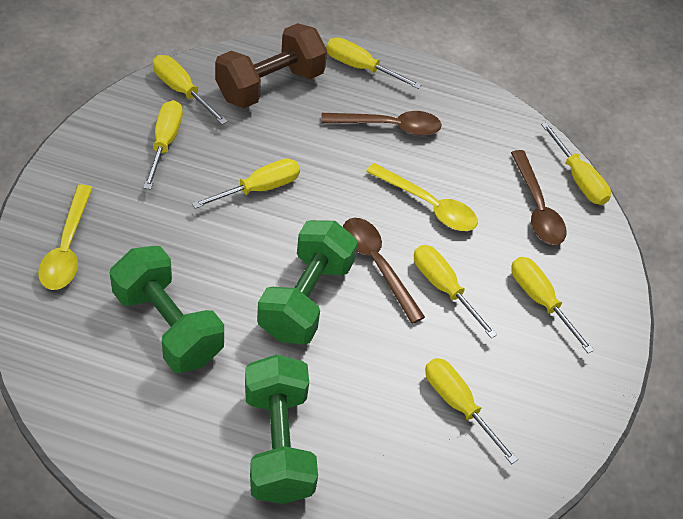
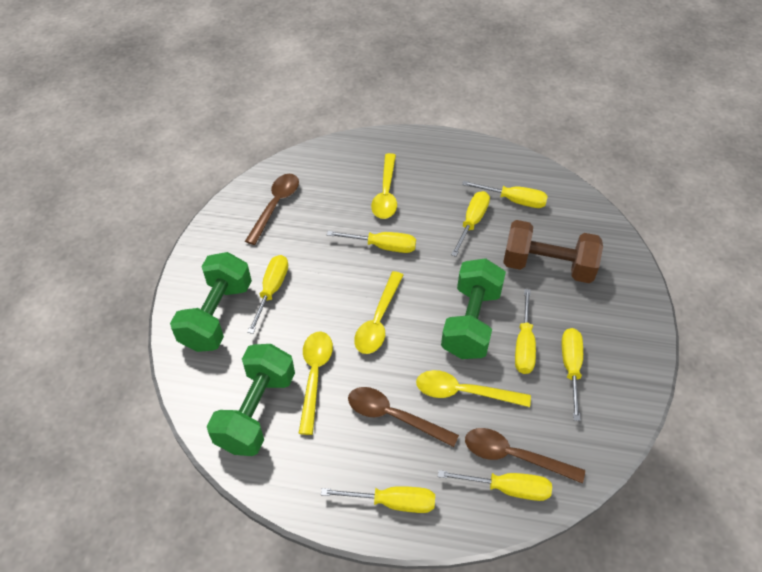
yellow spoon: 2 -> 4

